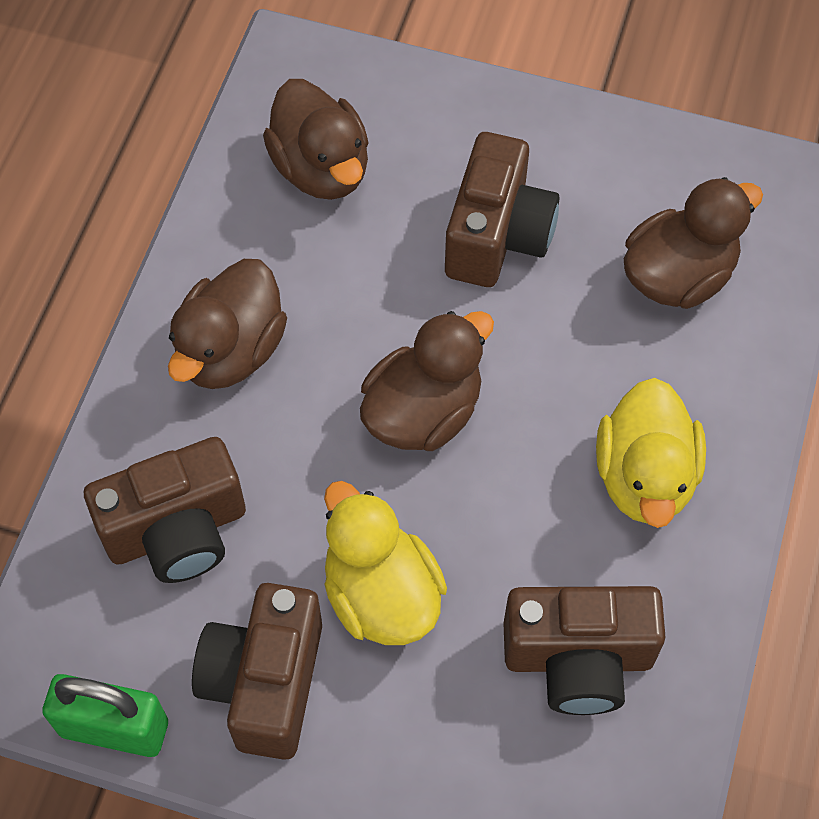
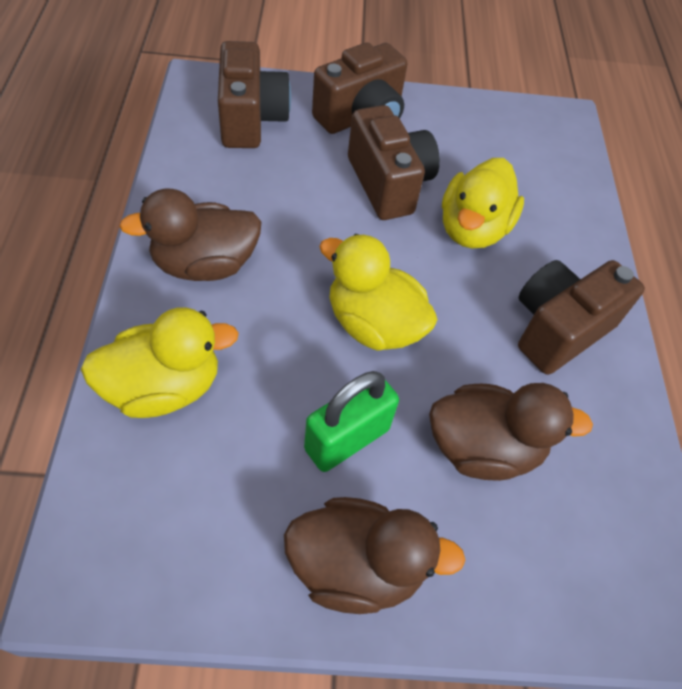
brown duck: 4 -> 3
yellow duck: 2 -> 3

